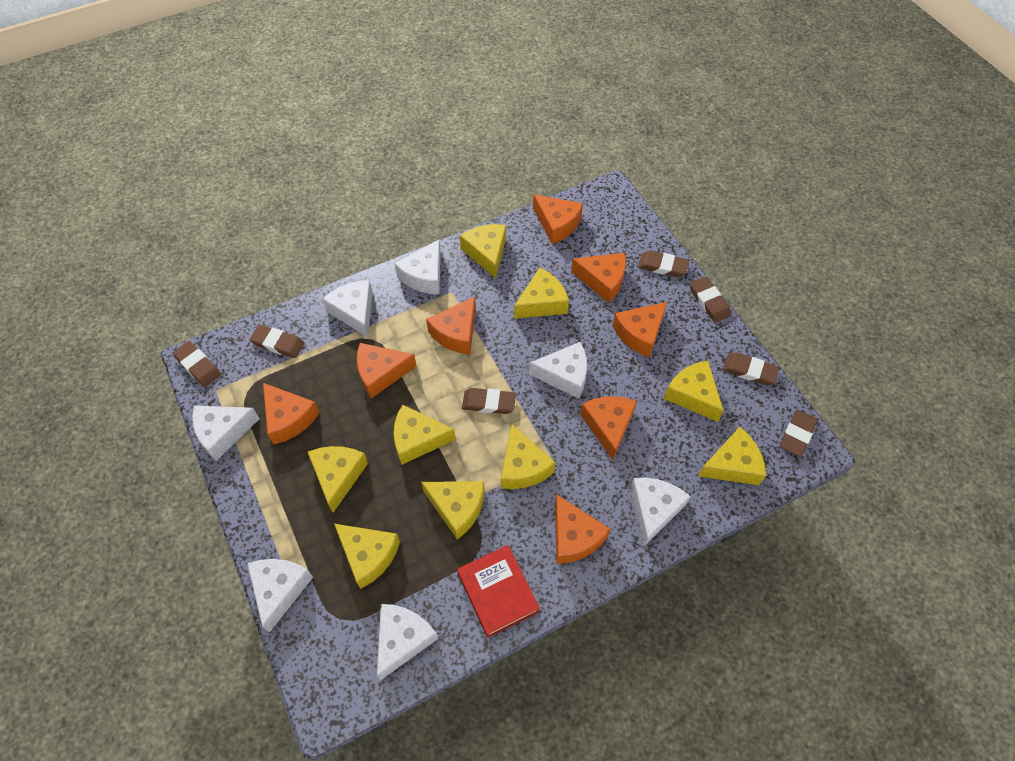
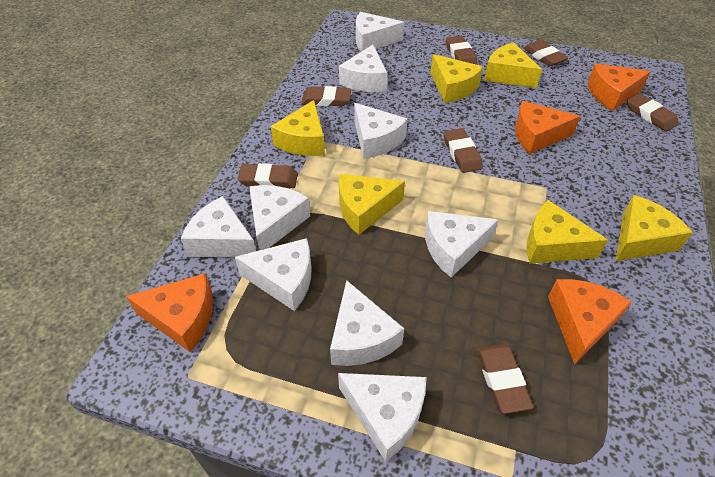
orange cheese: 8 -> 4
red book: 1 -> 0
white cheese: 7 -> 9
yellow cheese: 9 -> 6

